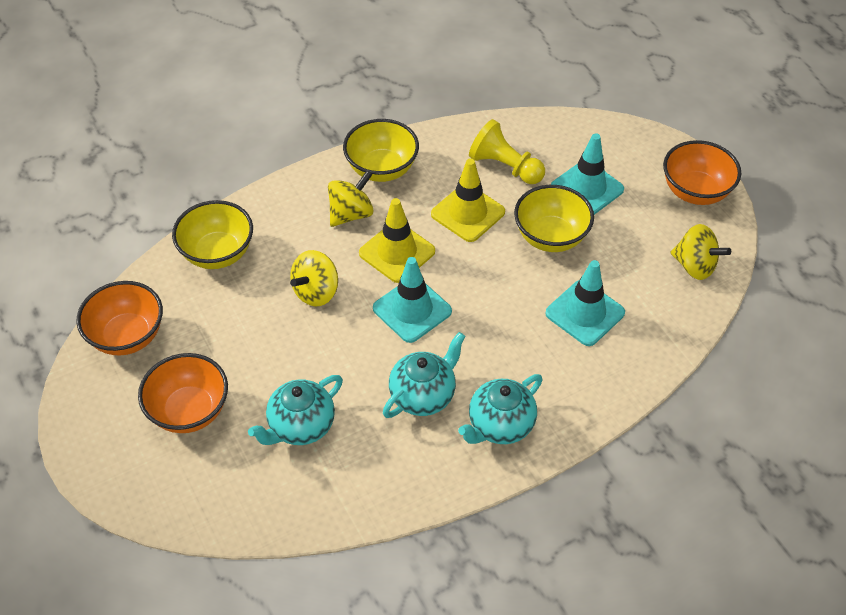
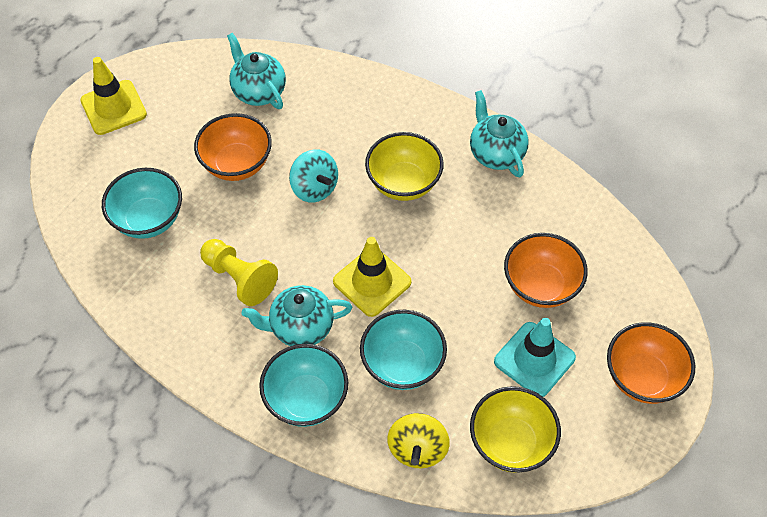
turquoise bowl: 0 -> 3
turquoise spinning top: 0 -> 1
turquoise traffic cone: 3 -> 1
yellow bowl: 3 -> 2
yellow spinning top: 3 -> 1

